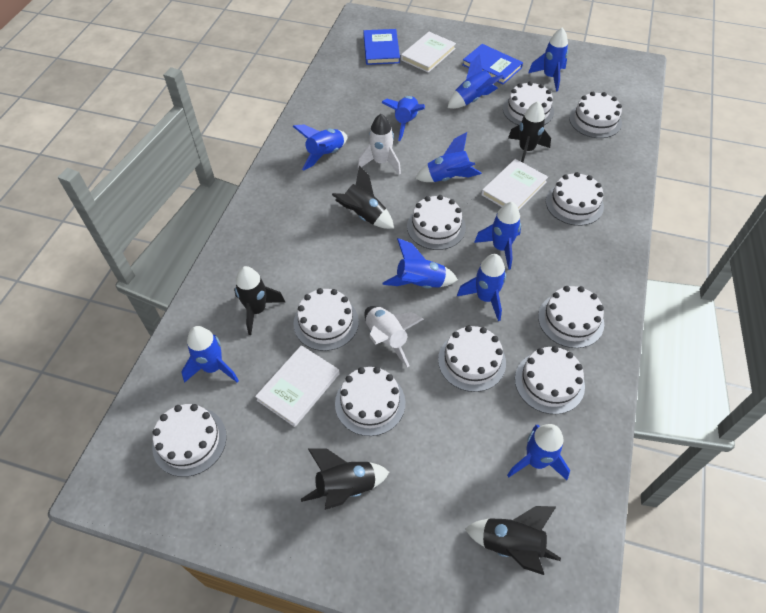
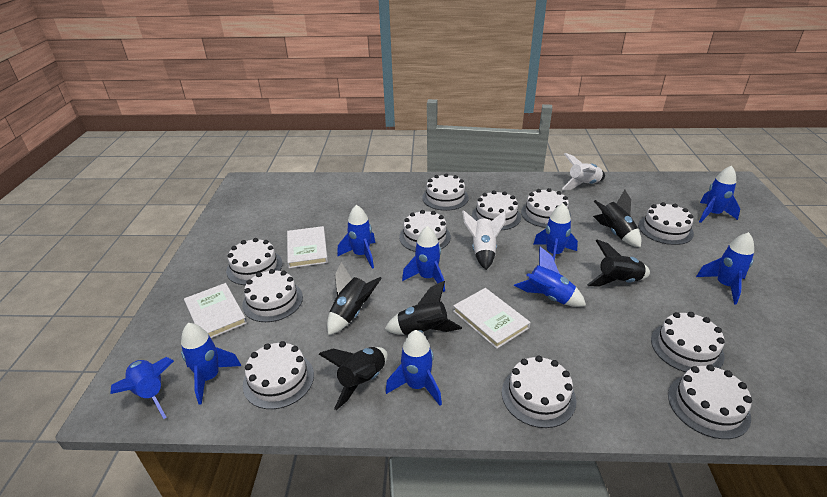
blue book: 2 -> 0
blue rocket: 10 -> 9
white cake: 10 -> 11

